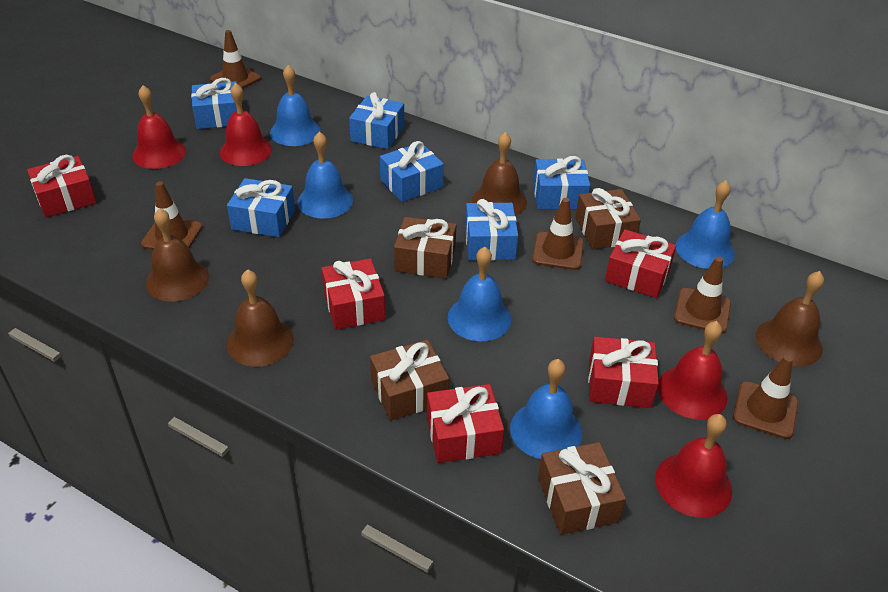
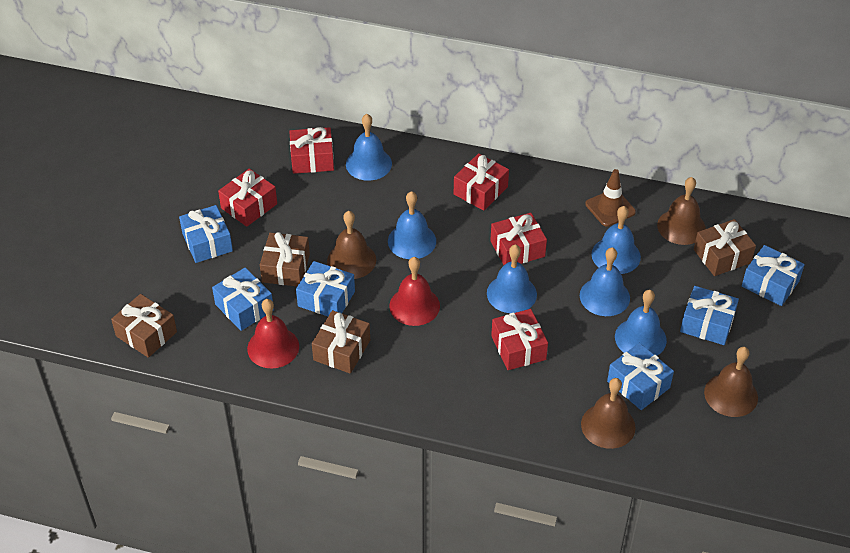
blue bell: 5 -> 6
brown traffic cone: 5 -> 1
red bell: 4 -> 2

